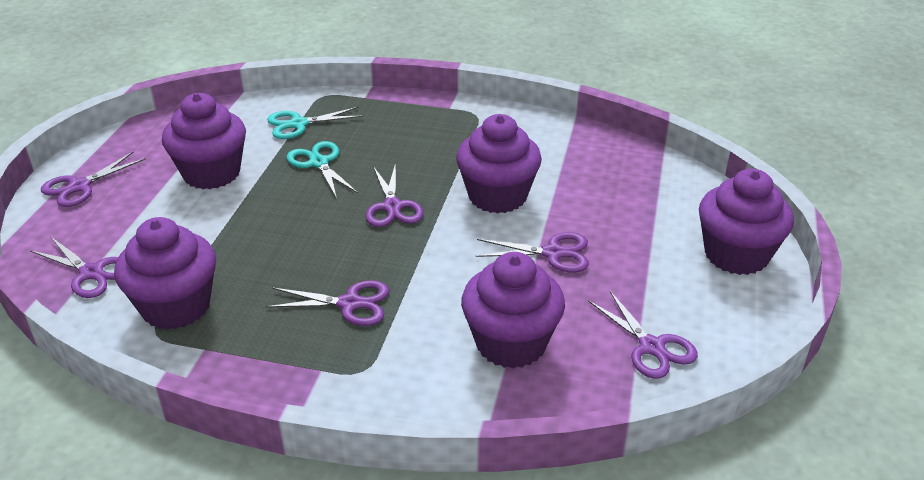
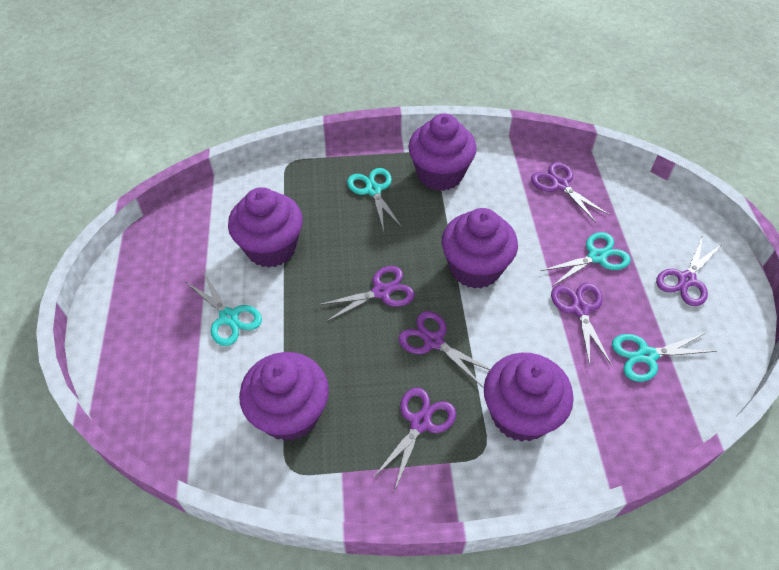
turquoise scissors: 2 -> 4

